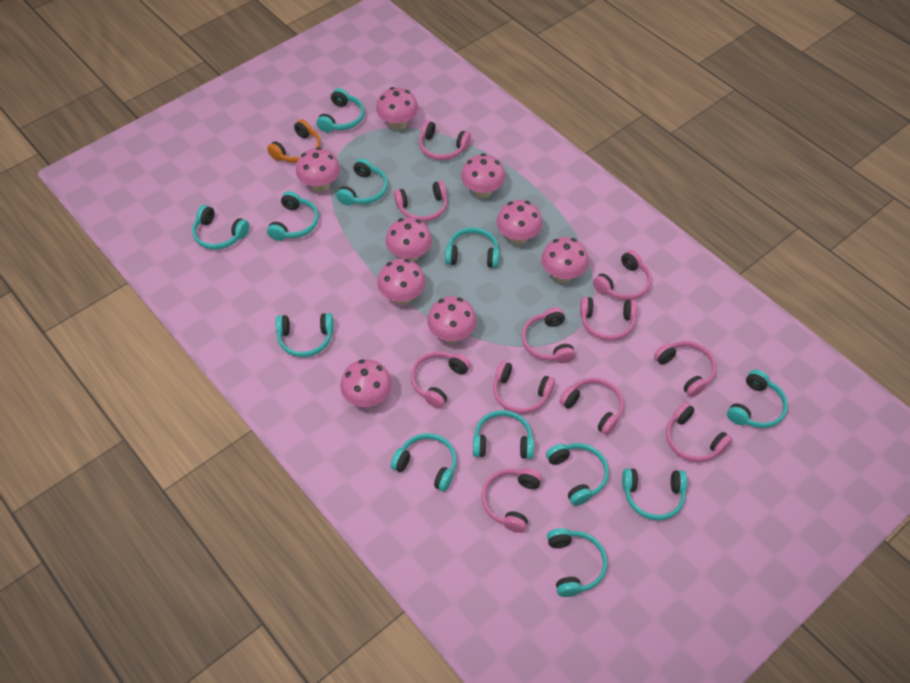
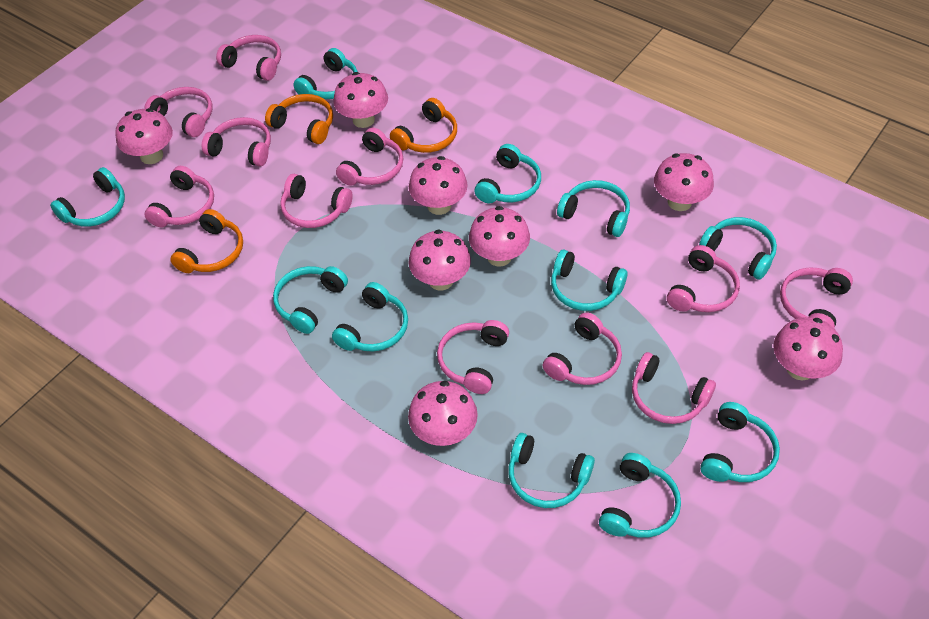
orange headphones: 1 -> 3
pink mushroom: 9 -> 8
turquoise headphones: 12 -> 11

